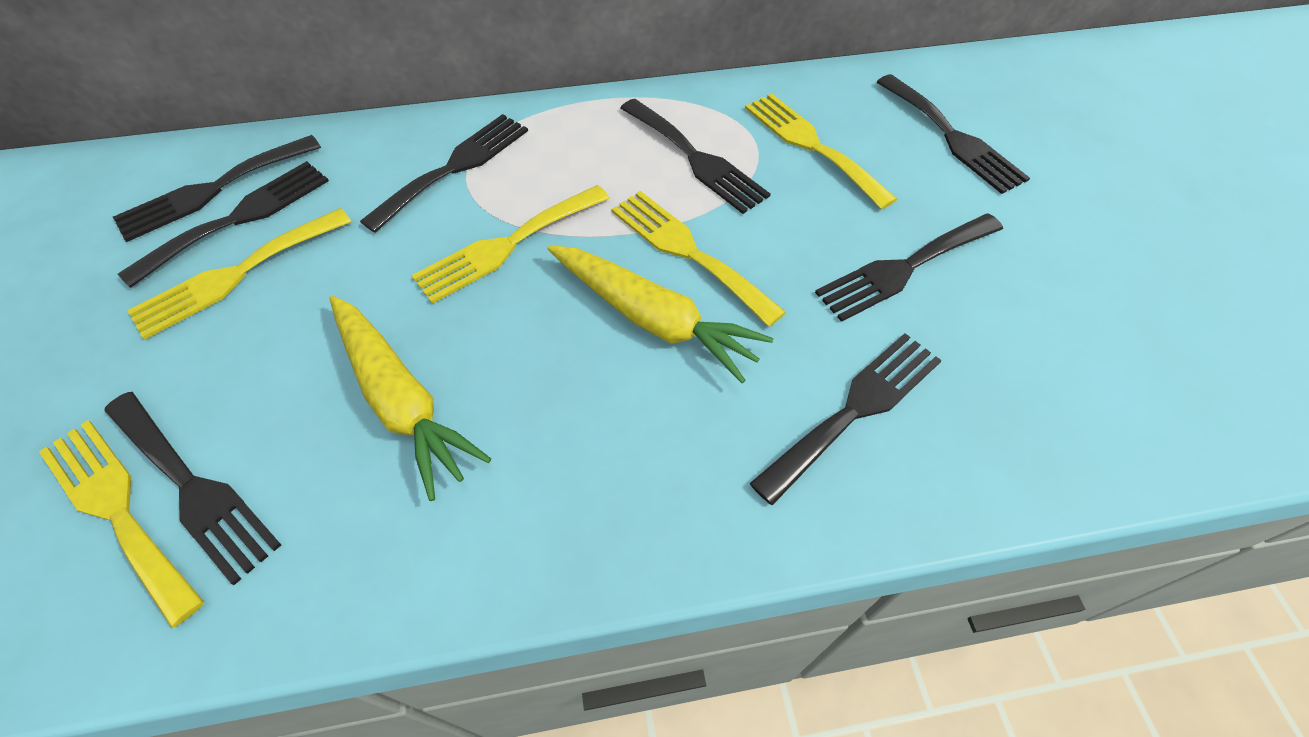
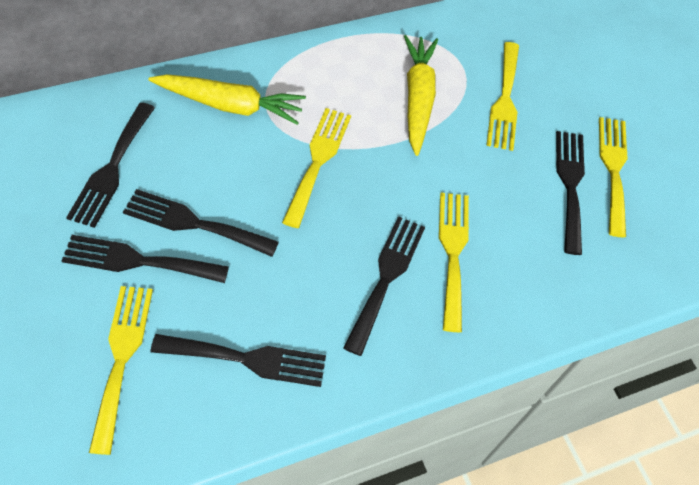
black fork: 8 -> 6

